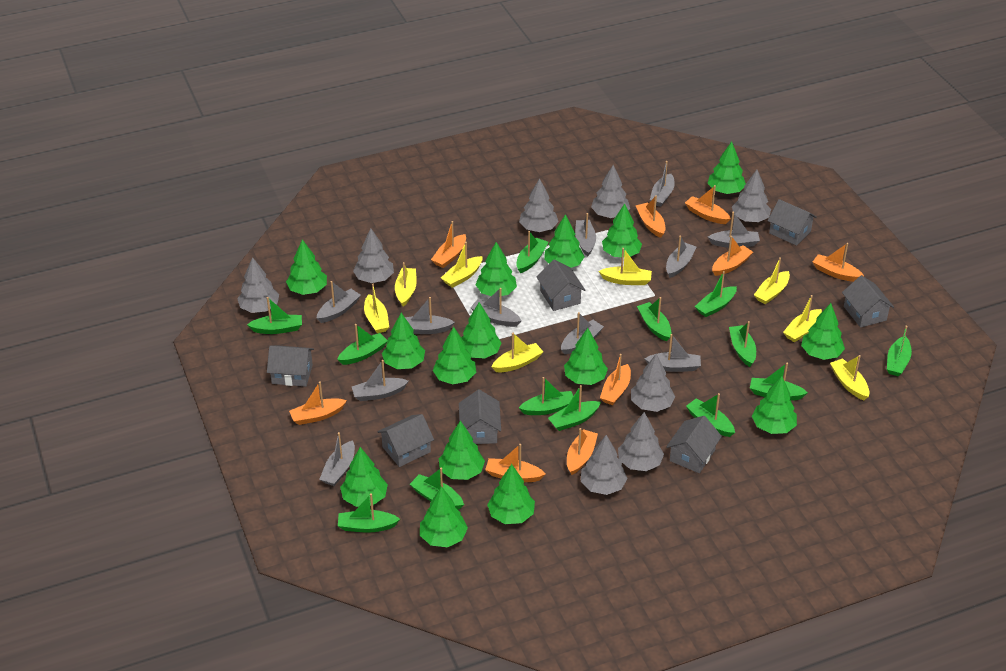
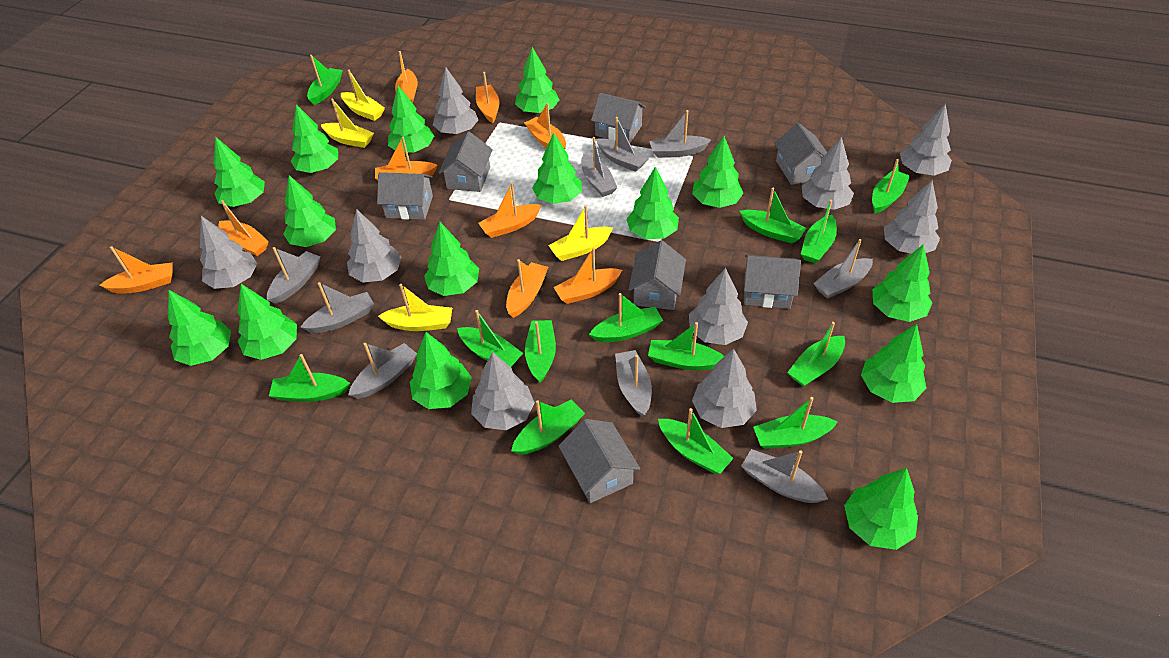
grey boat: 11 -> 9
grey tree: 8 -> 9
yellow boat: 8 -> 4

